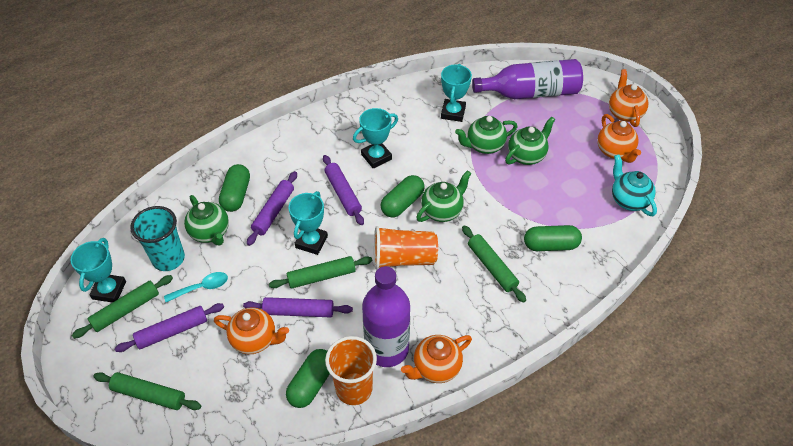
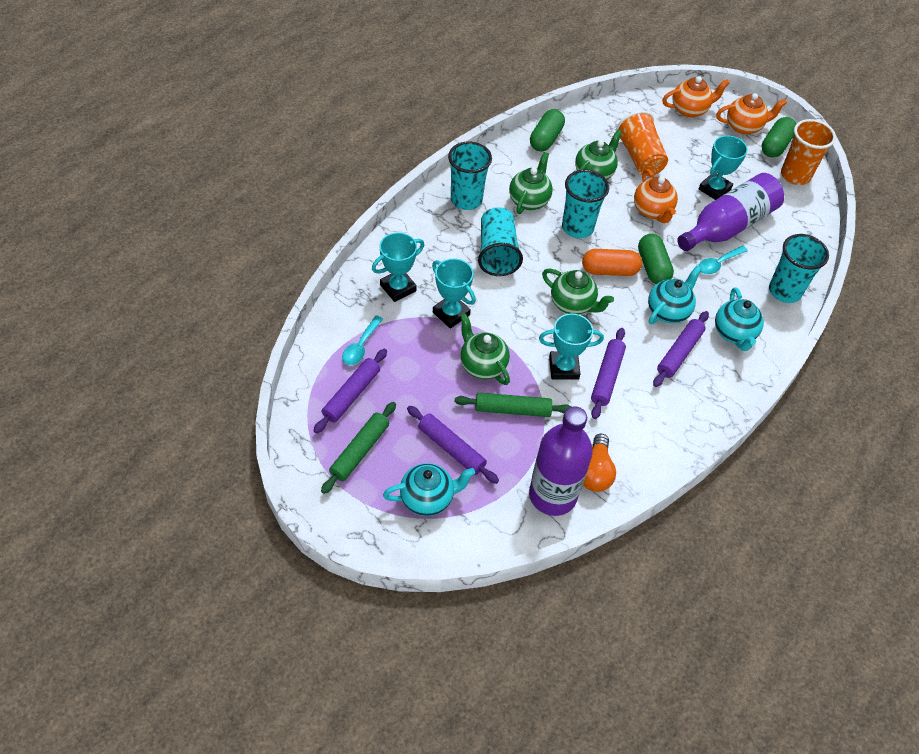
green capsule: 4 -> 3
green rolling pin: 4 -> 2
orange capsule: 0 -> 1
orange light bulb: 0 -> 1
orange teapot: 4 -> 3
turquoise cup: 1 -> 4
turquoise spoon: 1 -> 2
turquoise teapot: 1 -> 3

